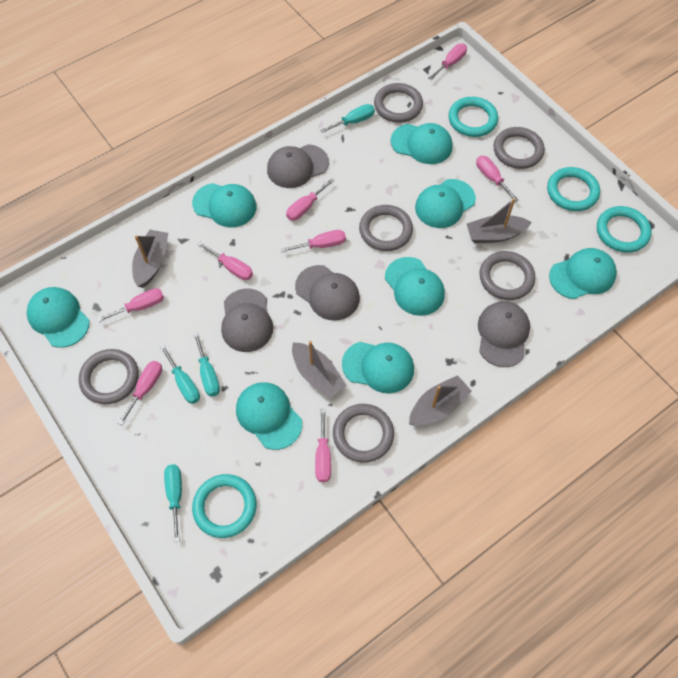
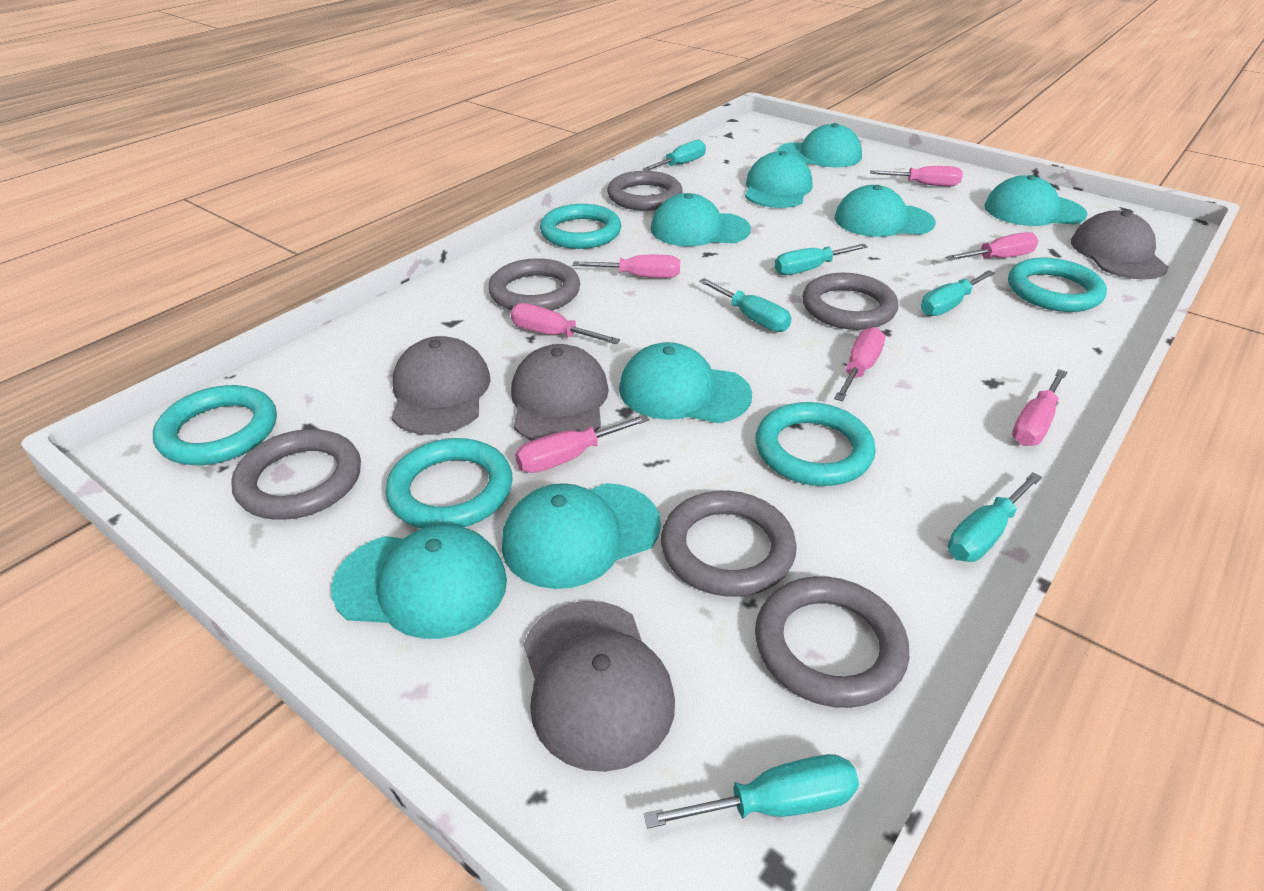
grey boat: 4 -> 0
pink screwdriver: 8 -> 7
turquoise ring: 4 -> 5
turquoise screwdriver: 4 -> 6

